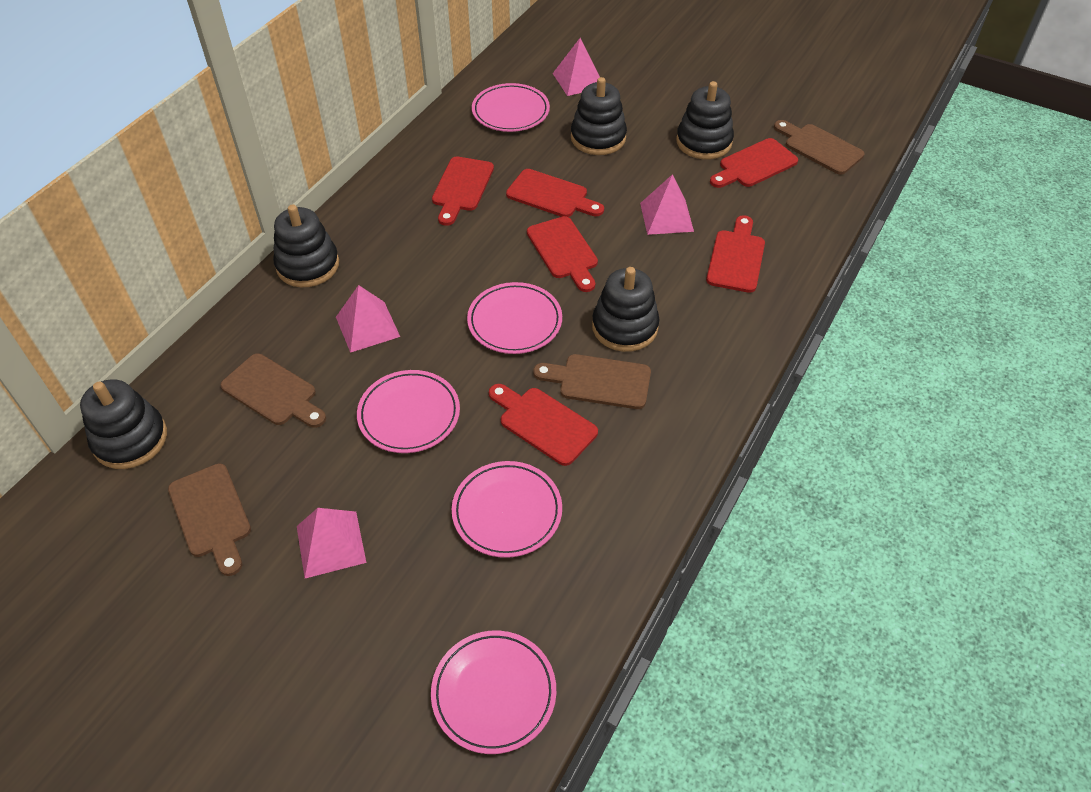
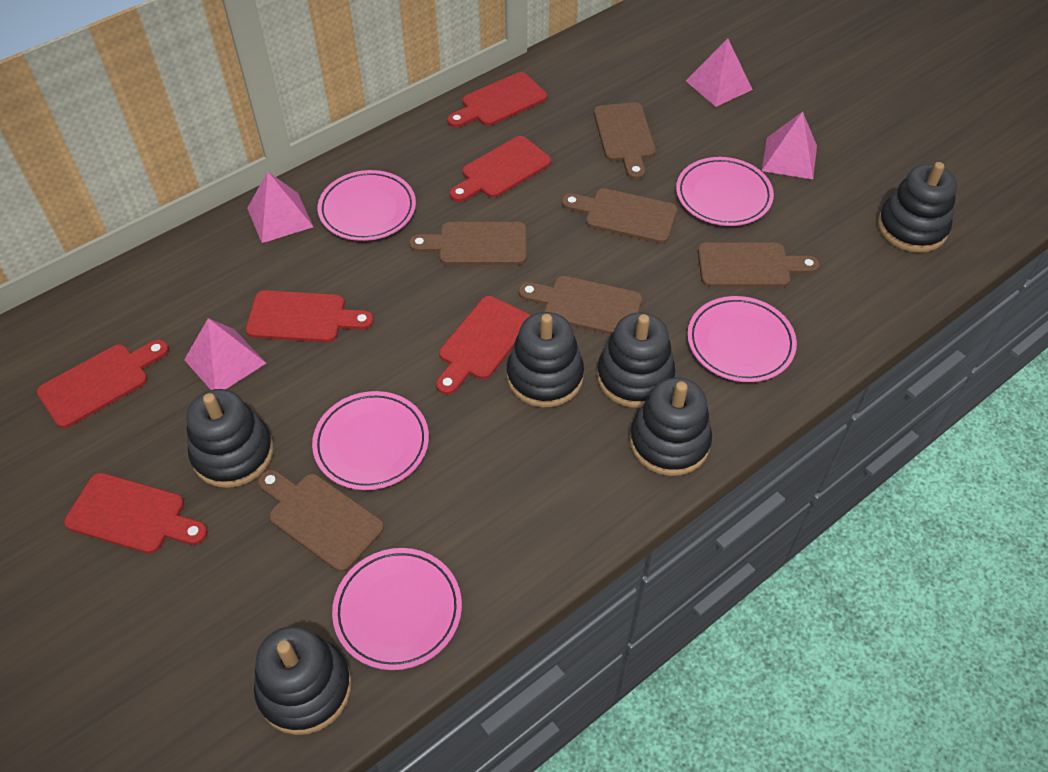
black stacking toy: 5 -> 6
brown cutting board: 4 -> 6

